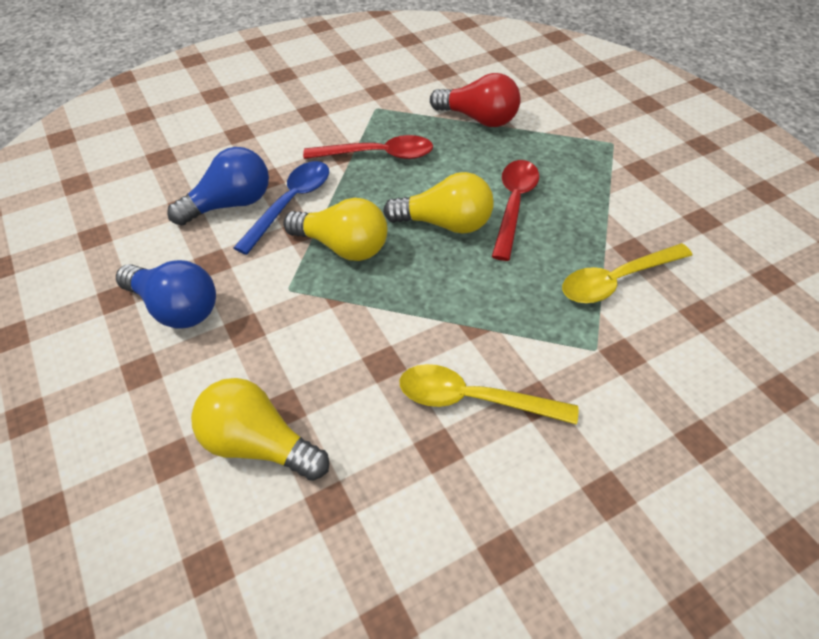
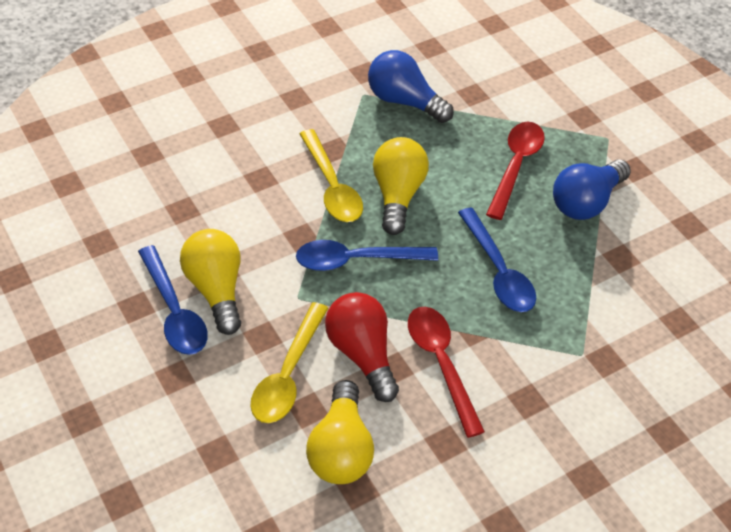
blue spoon: 1 -> 3

